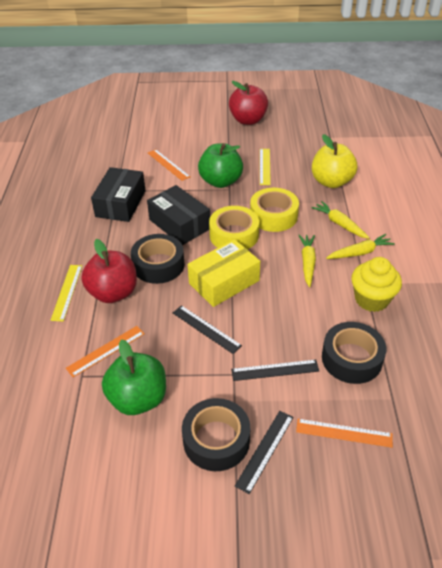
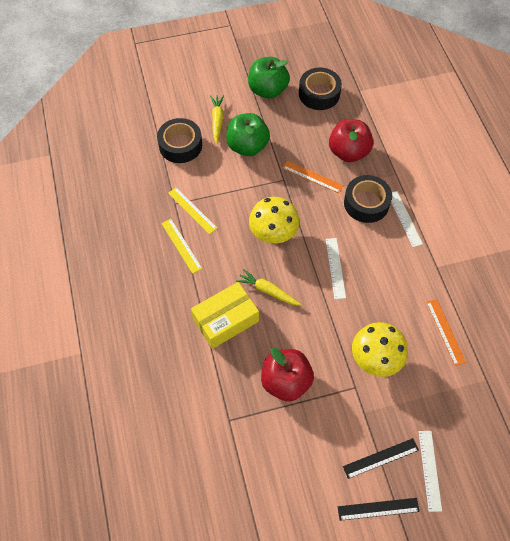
black box: 2 -> 0
black ruler: 3 -> 2
orange ruler: 3 -> 2
white ruler: 0 -> 3
yellow apple: 1 -> 0
yellow carrot: 3 -> 2
yellow cupcake: 1 -> 0
yellow mushroom: 0 -> 2
yellow tape: 2 -> 0

